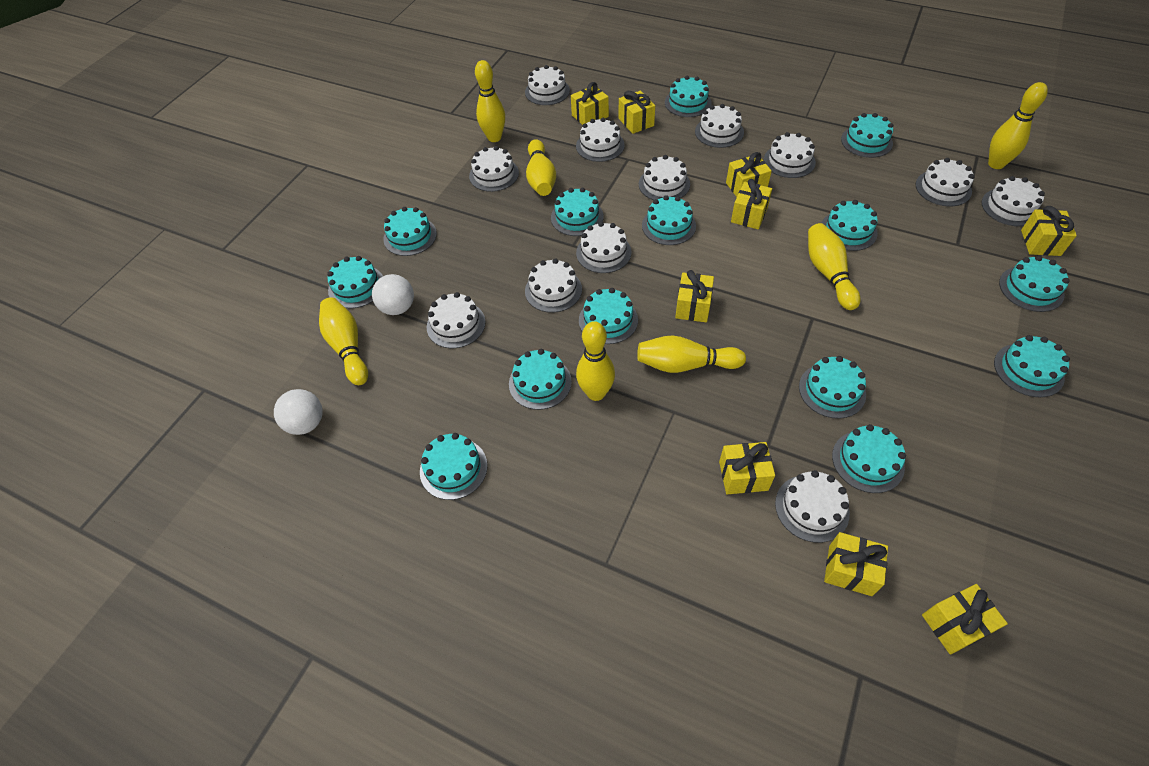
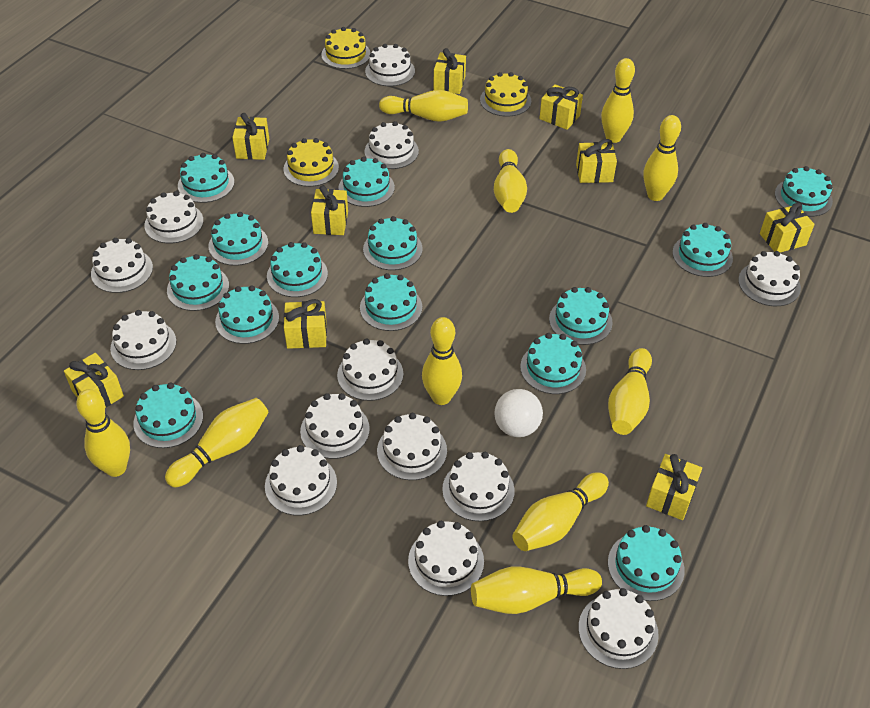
white ball: 2 -> 1
white cake: 12 -> 13
yellow bowling pin: 7 -> 10
yellow cake: 0 -> 3

